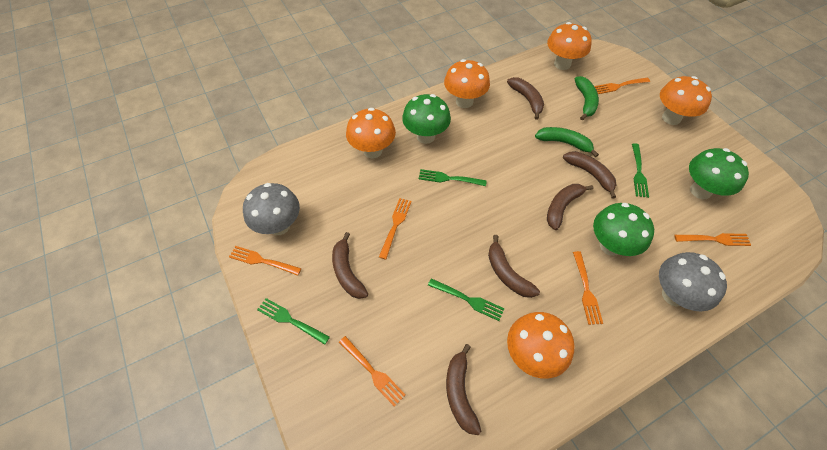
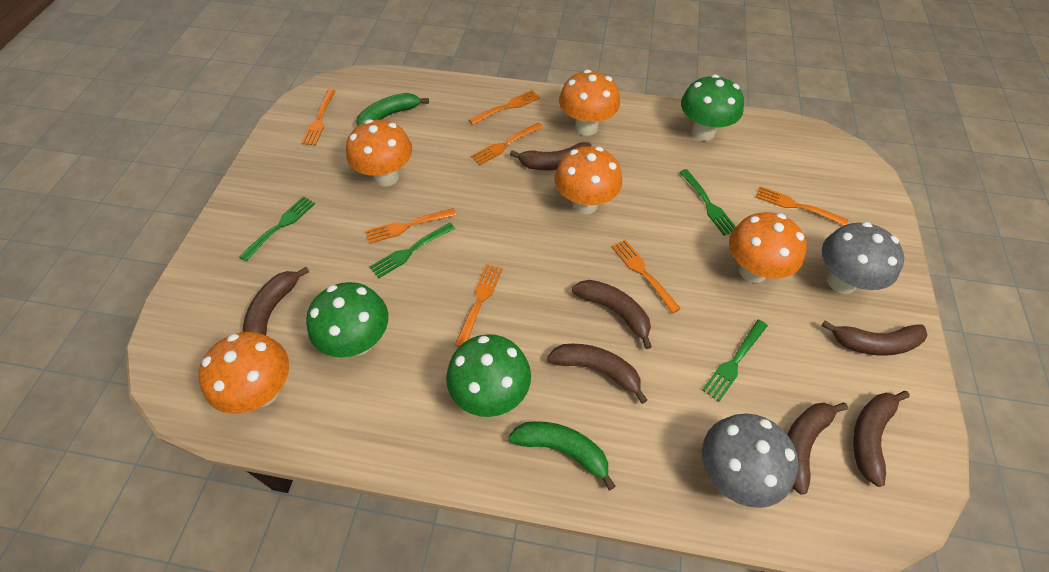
brown banana: 6 -> 7
orange fork: 6 -> 7

